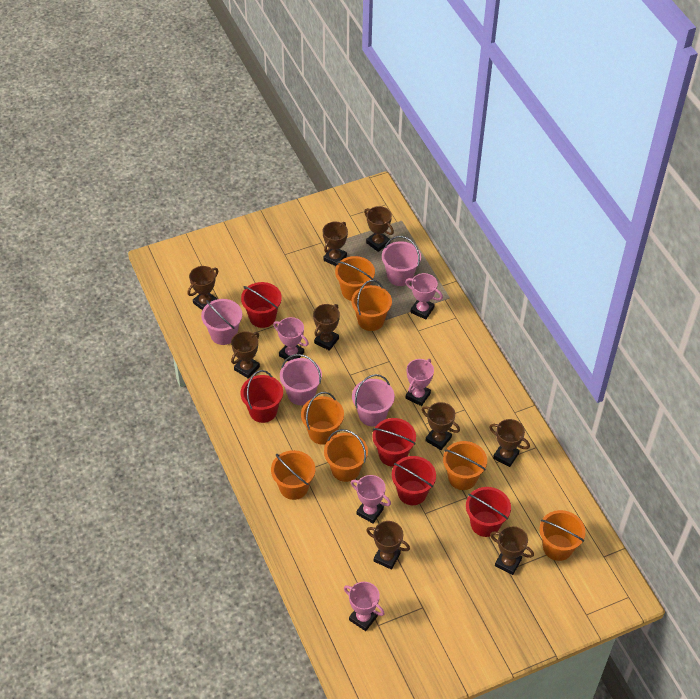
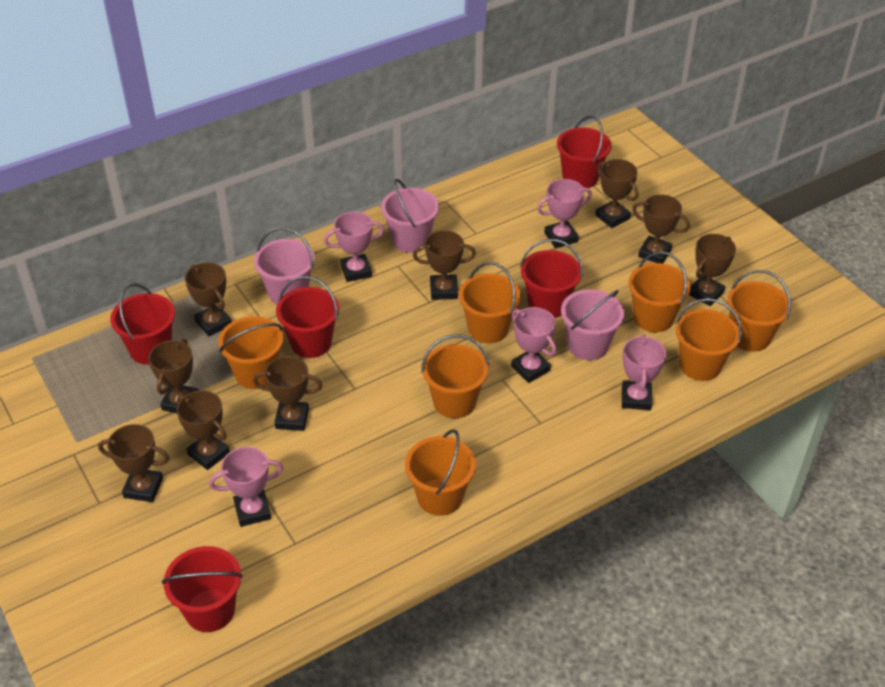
pink bucket: 4 -> 3

